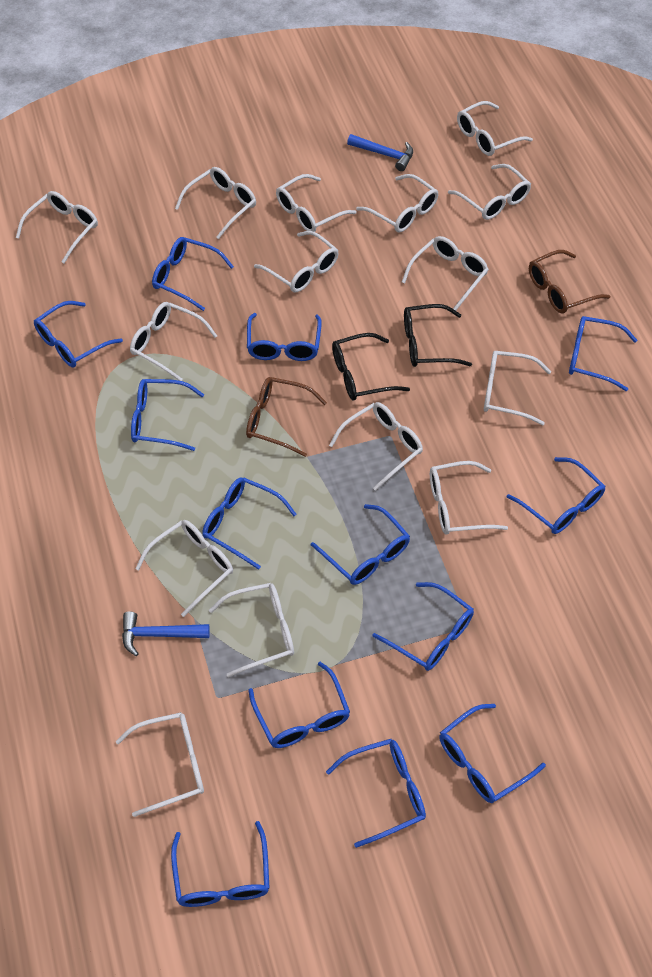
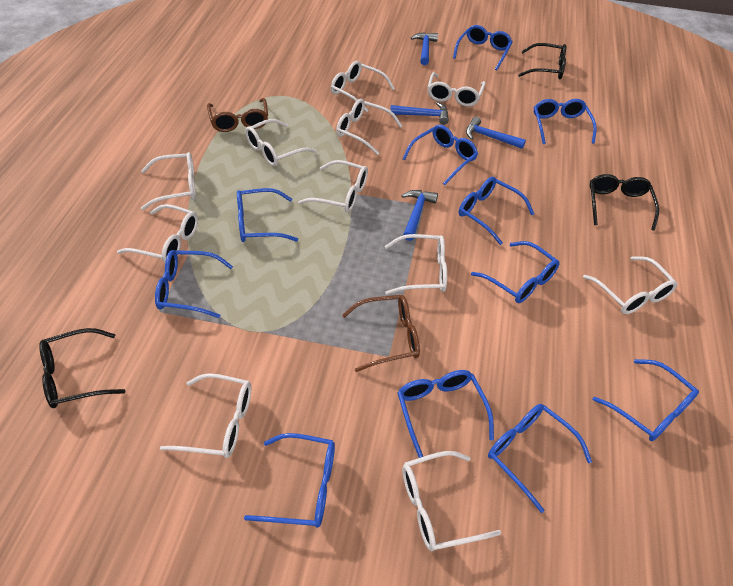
black glasses: 2 -> 3
blue glasses: 13 -> 11
blue hammer: 2 -> 4
white glasses: 15 -> 11

